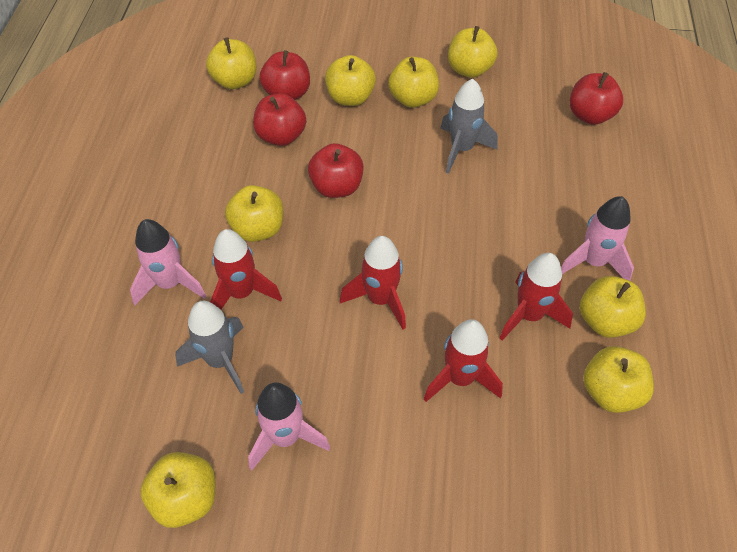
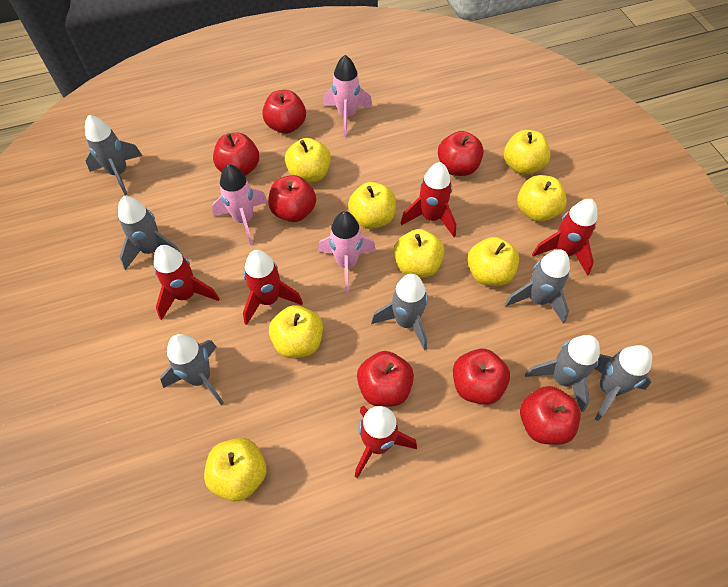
grey rocket: 2 -> 7
red apple: 4 -> 7
red rocket: 4 -> 5

